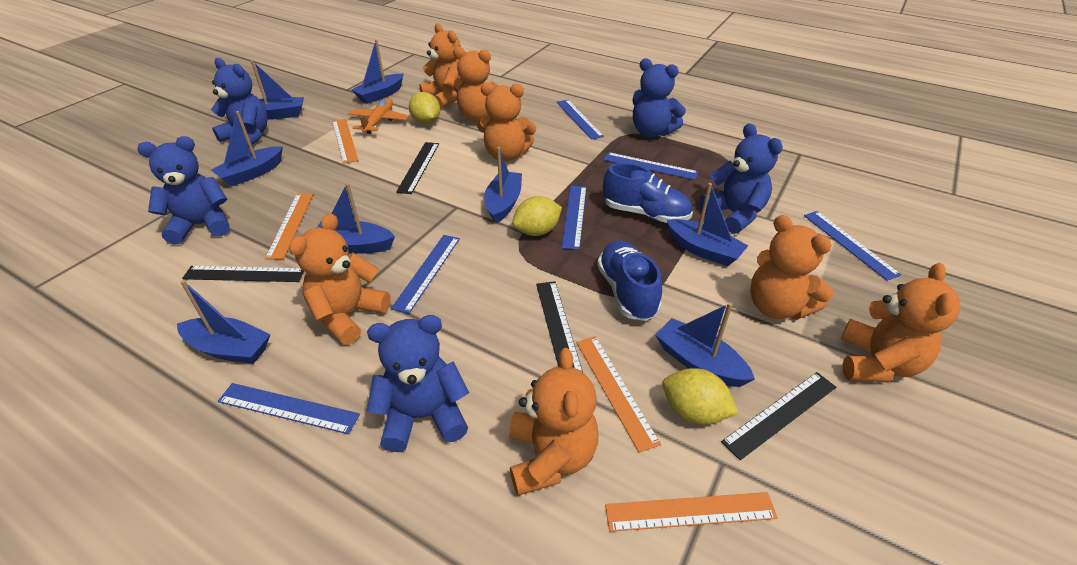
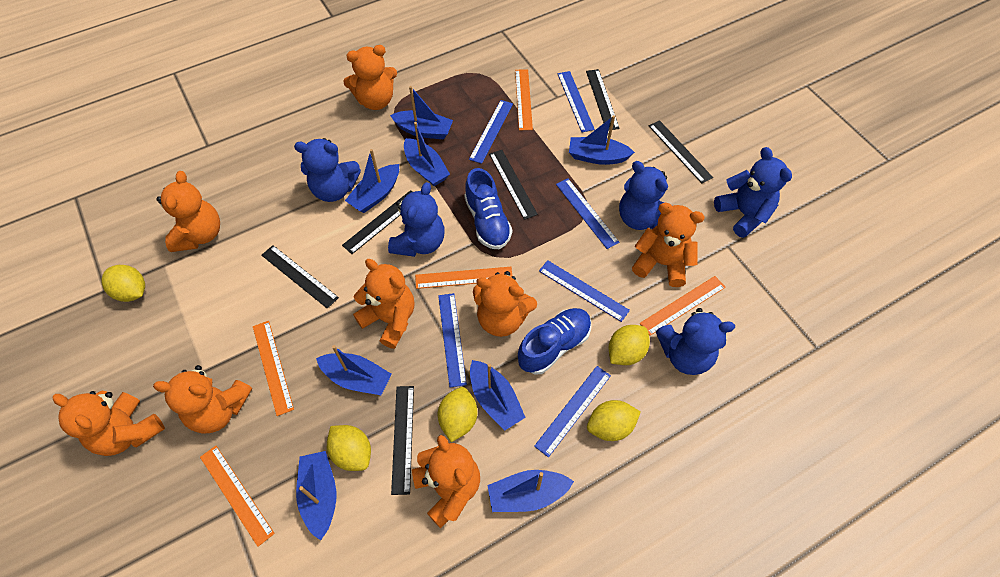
black ruler: 4 -> 6
orange plane: 1 -> 0
orange ruler: 4 -> 5
orange teddy bear: 7 -> 8
yellow lemon: 3 -> 5

